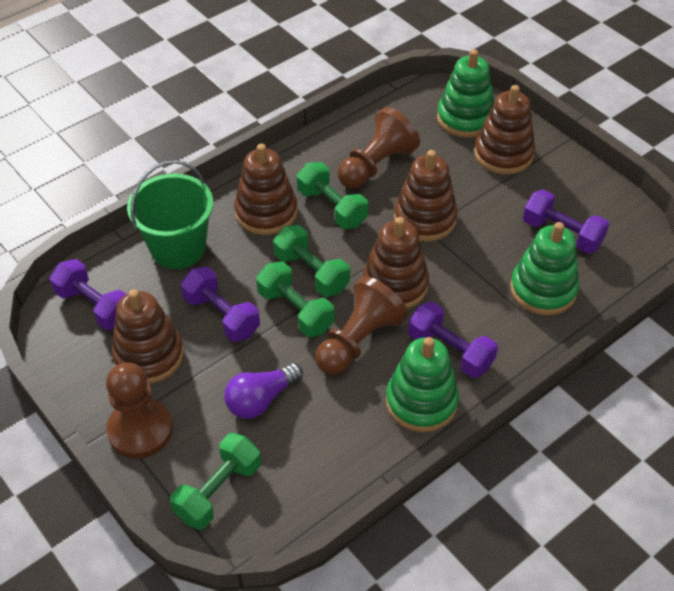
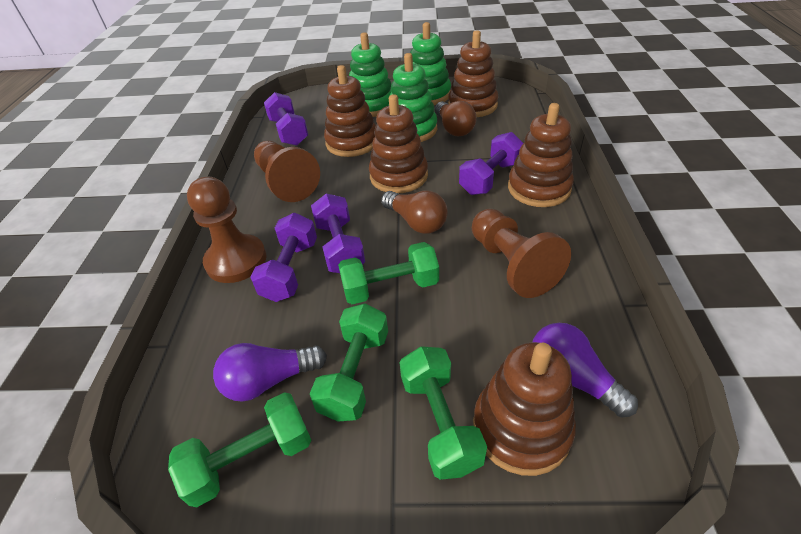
brown light bulb: 0 -> 2
green bucket: 1 -> 0
purple light bulb: 1 -> 2

